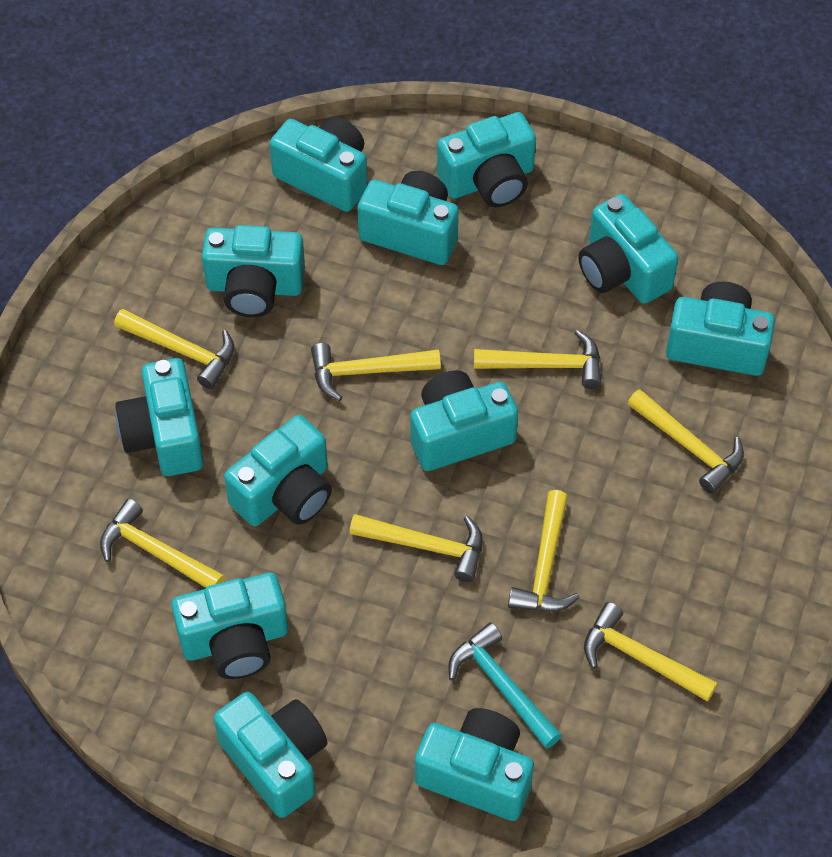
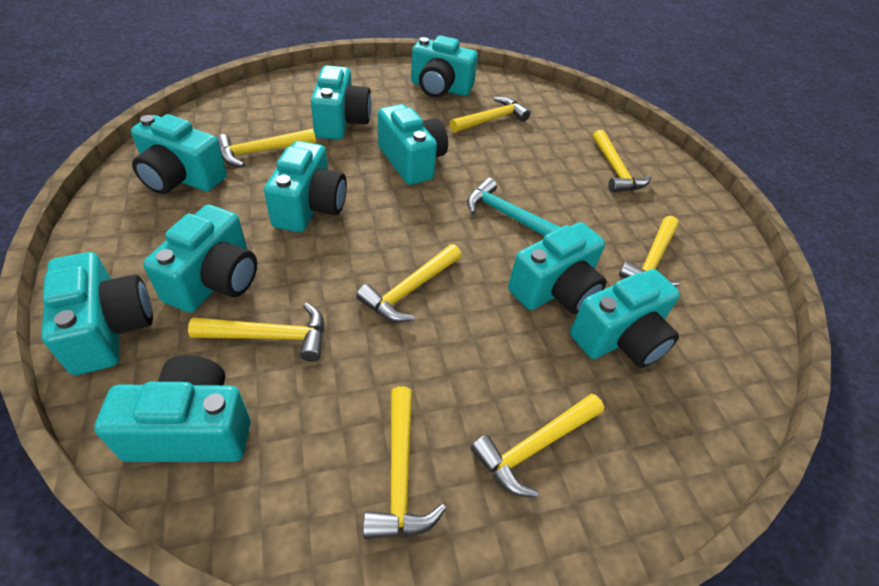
turquoise camera: 12 -> 10

